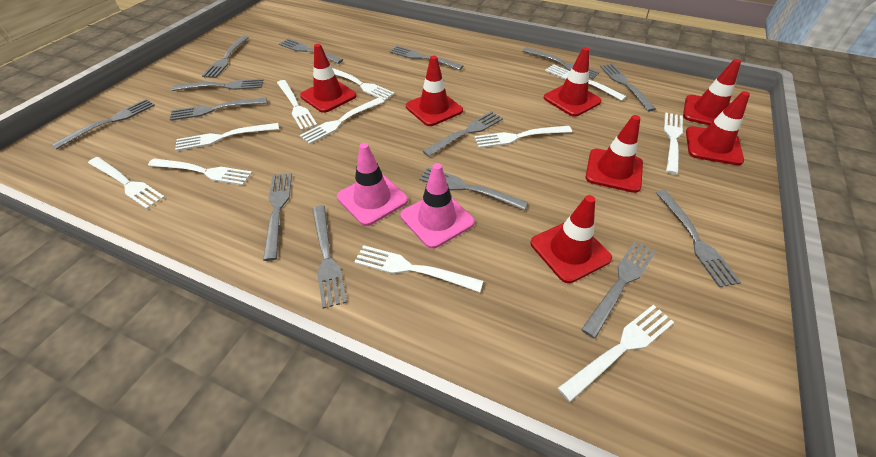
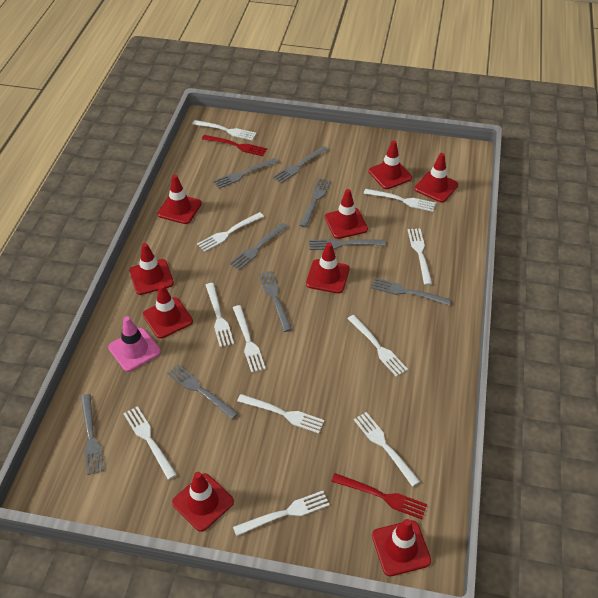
grey fork: 14 -> 9
pink traffic cone: 2 -> 1
red fork: 0 -> 2
red traffic cone: 7 -> 9

